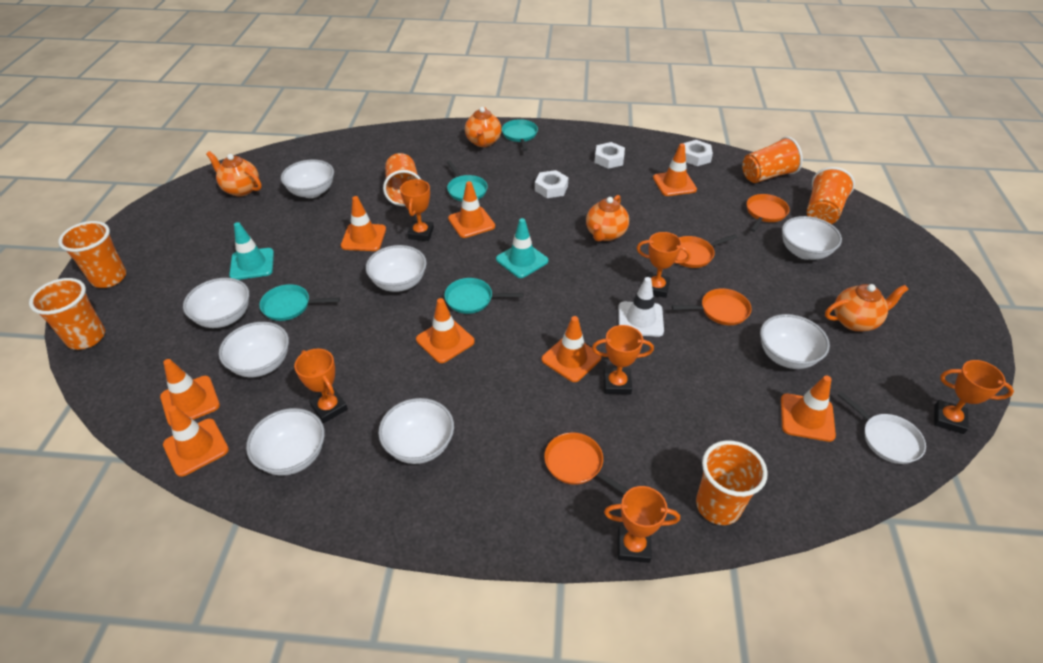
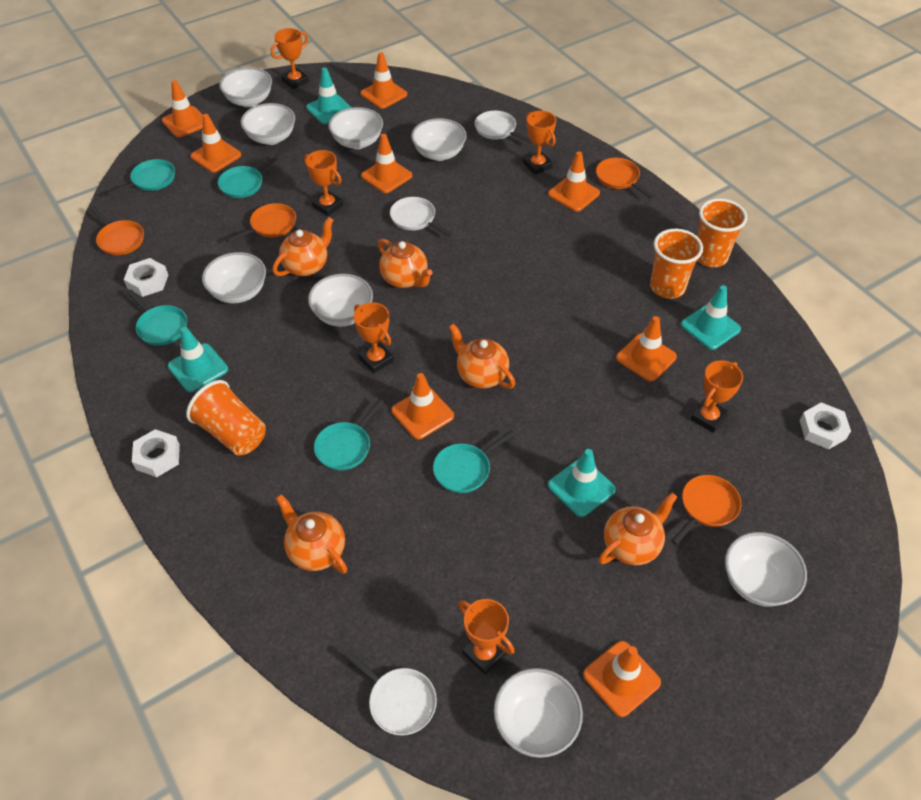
orange cup: 6 -> 3
orange teapot: 4 -> 5
turquoise pan: 4 -> 5
turquoise traffic cone: 2 -> 4
white pan: 1 -> 3
white traffic cone: 1 -> 0

